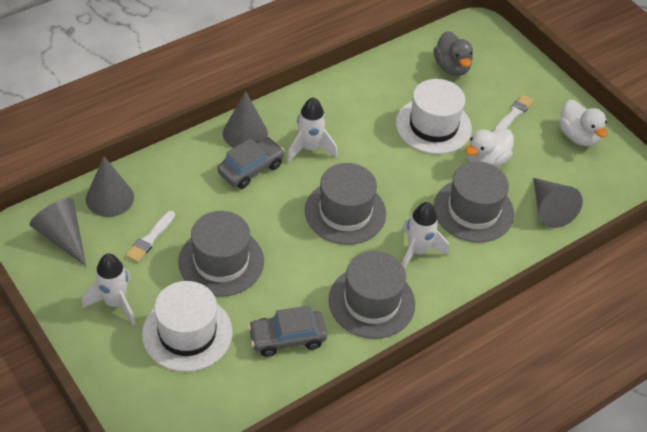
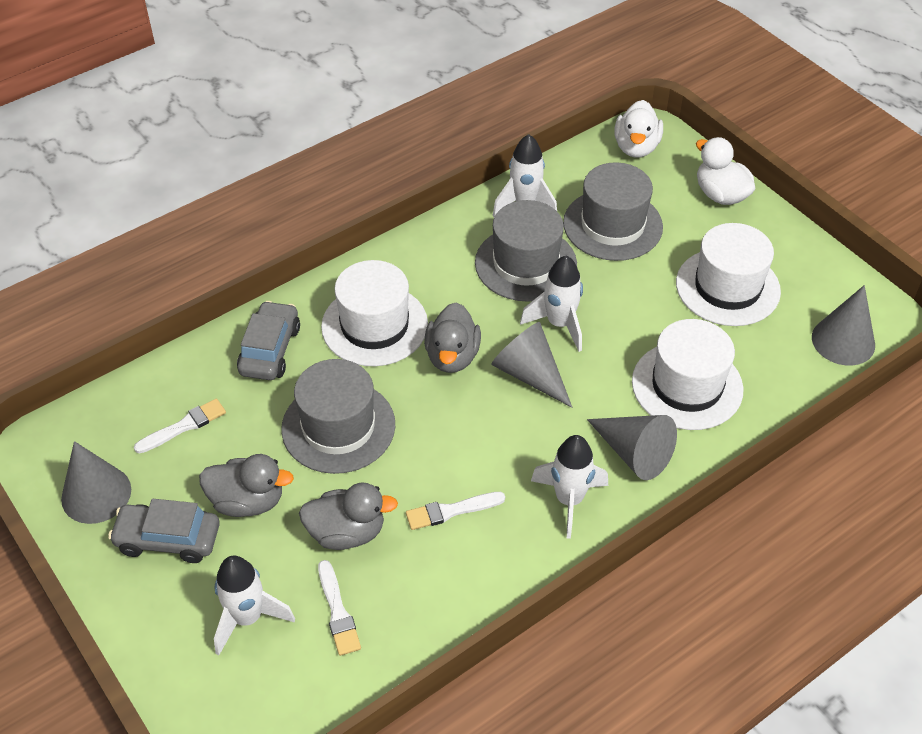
grey duck: 1 -> 3
grey hat: 4 -> 3
white brush: 2 -> 3
white hat: 2 -> 3
white rocket: 3 -> 4

